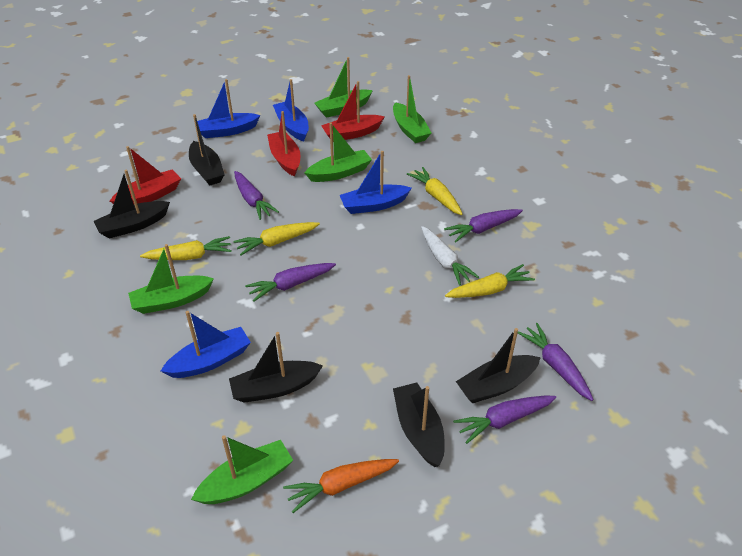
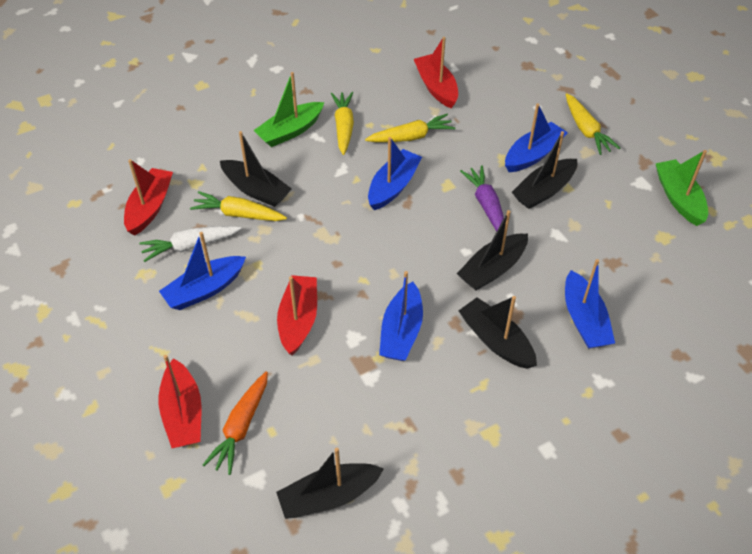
blue boat: 4 -> 5
green boat: 5 -> 2
purple carrot: 5 -> 1
red boat: 3 -> 4

